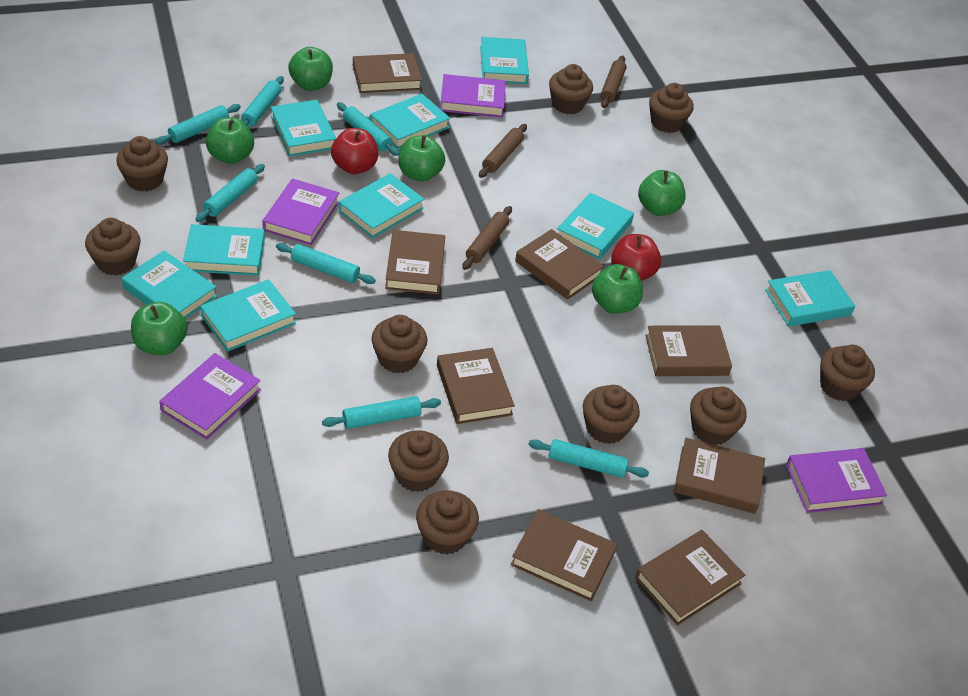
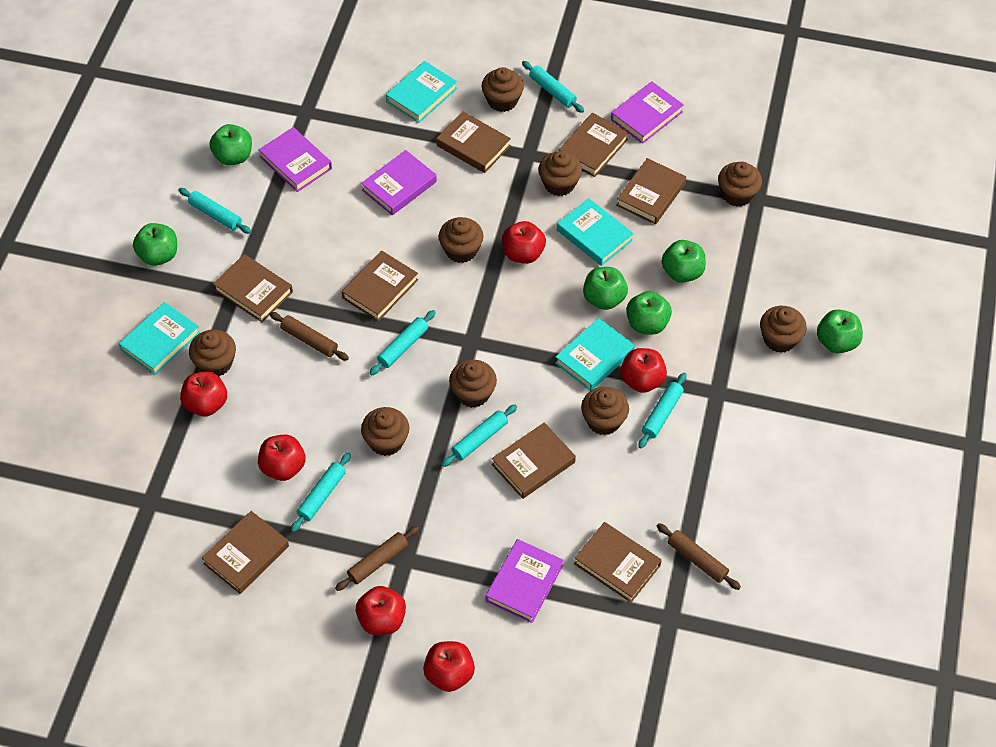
brown cupcake: 10 -> 9
red apple: 2 -> 6
turquoise book: 9 -> 4
turquoise rolling pin: 7 -> 6

